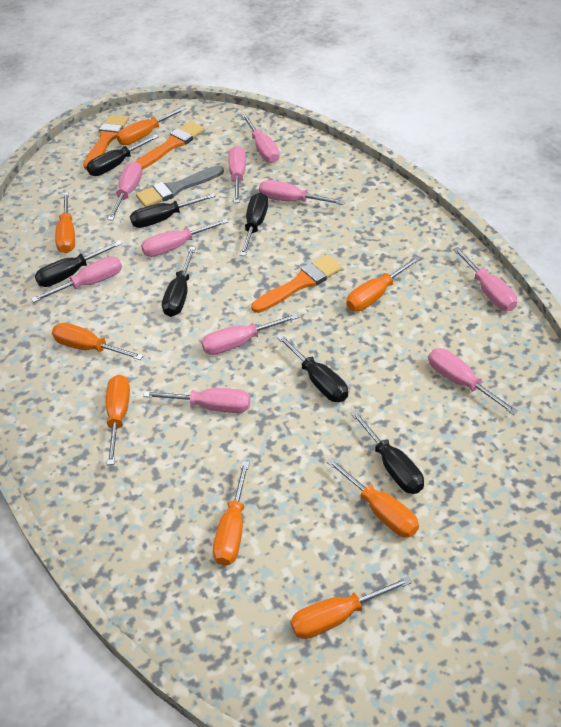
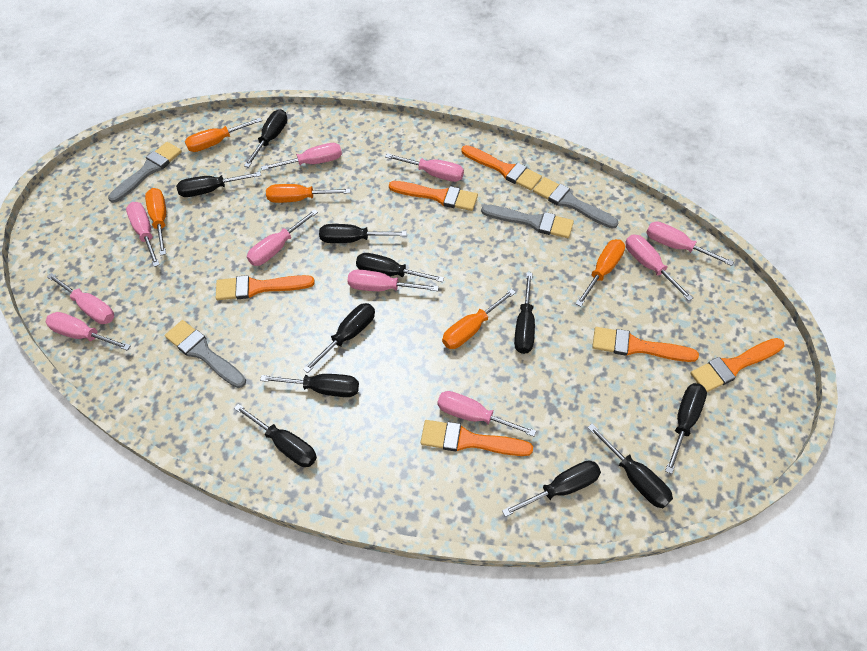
black screwdriver: 7 -> 11
grey brush: 1 -> 4
orange brush: 3 -> 6
orange screwdriver: 8 -> 5

